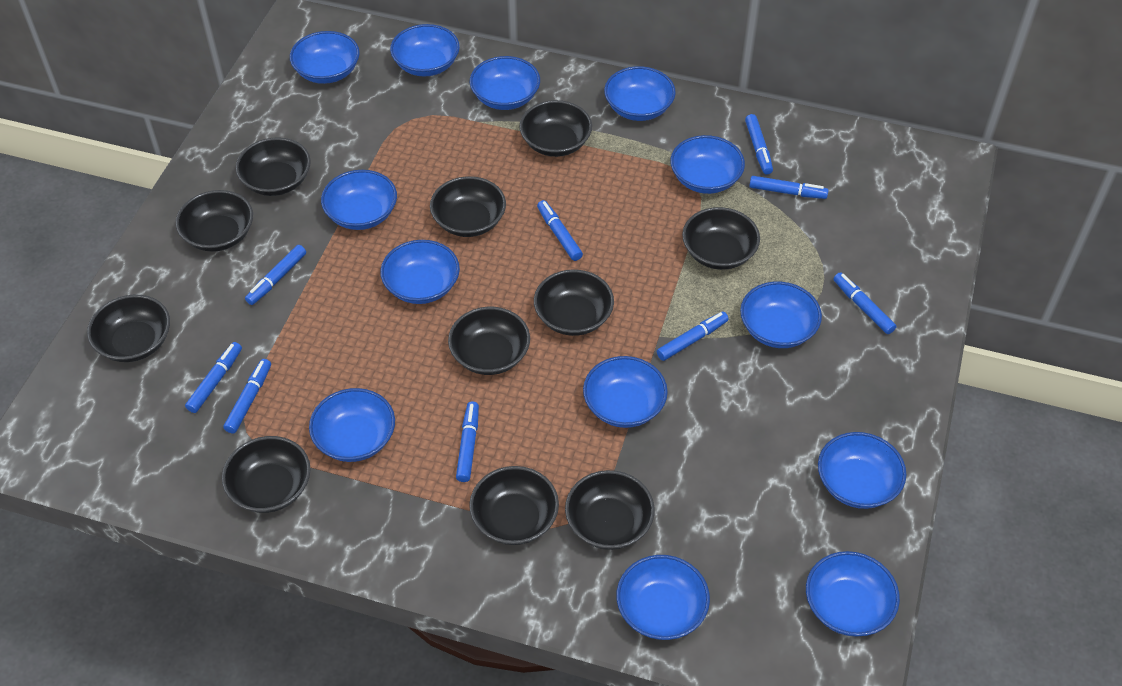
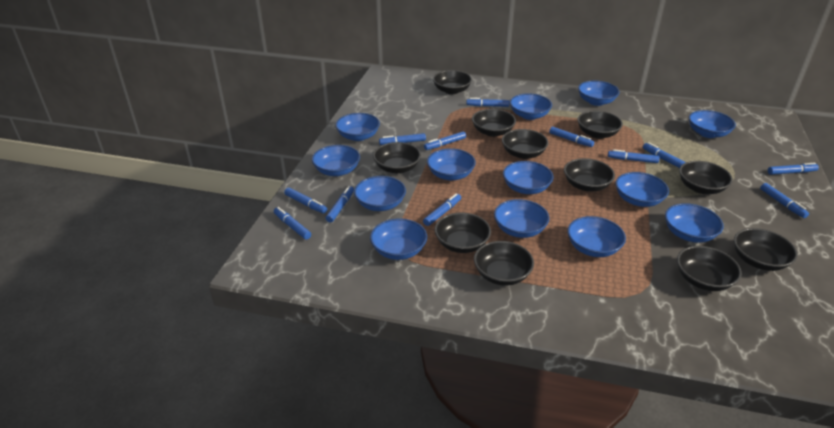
blue marker: 9 -> 12

